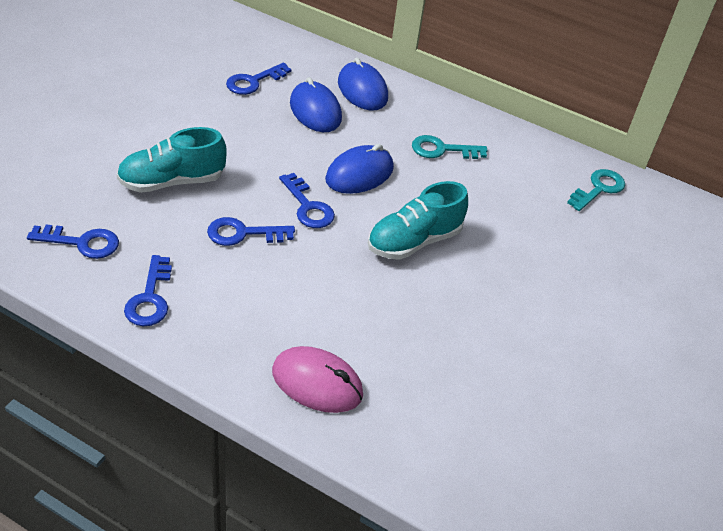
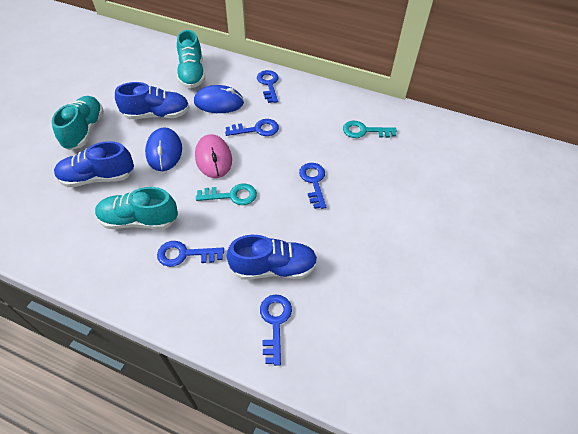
blue mouse: 3 -> 2
blue shoe: 0 -> 3
turquoise shoe: 2 -> 3

